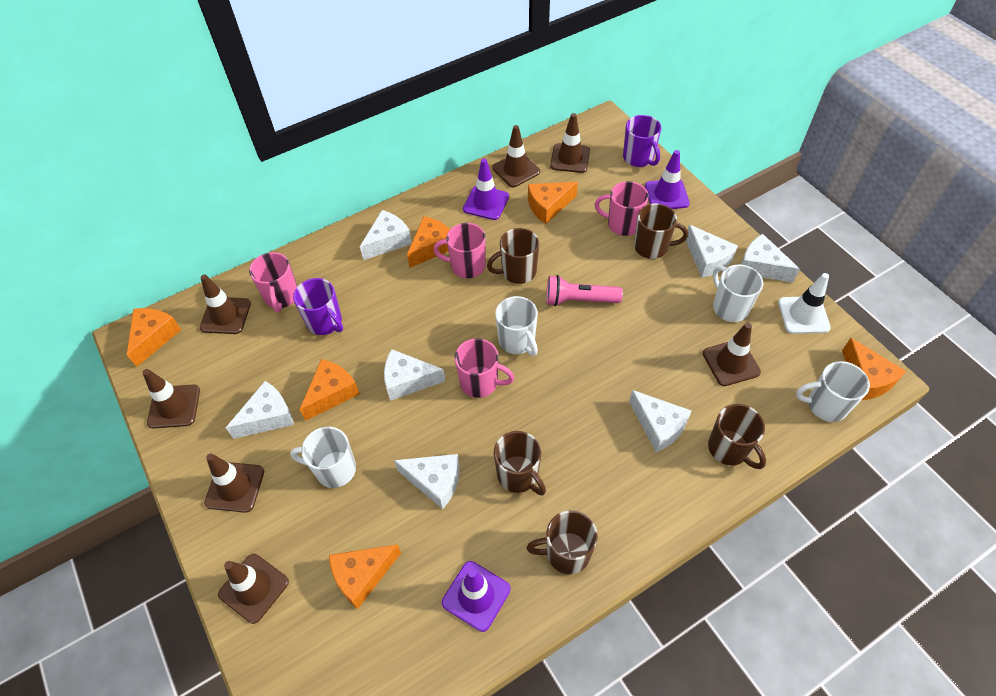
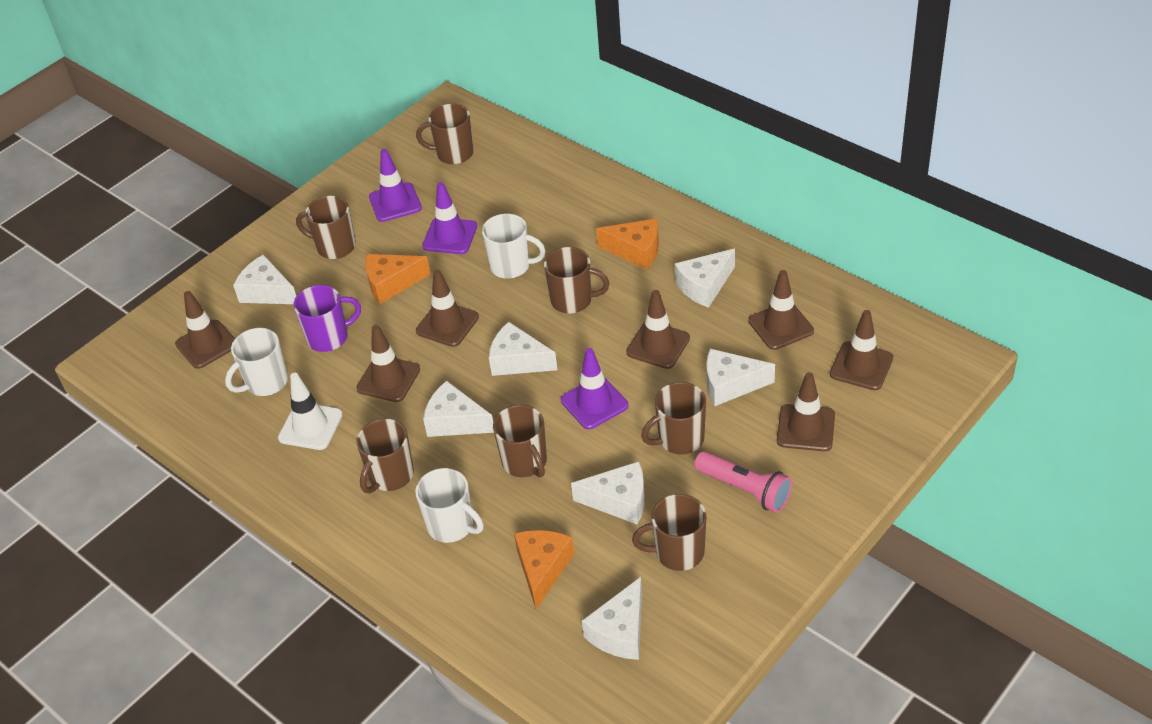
brown mug: 5 -> 7
orange cheese: 6 -> 3
pink mug: 4 -> 0
purple mug: 2 -> 1
white mug: 4 -> 3

